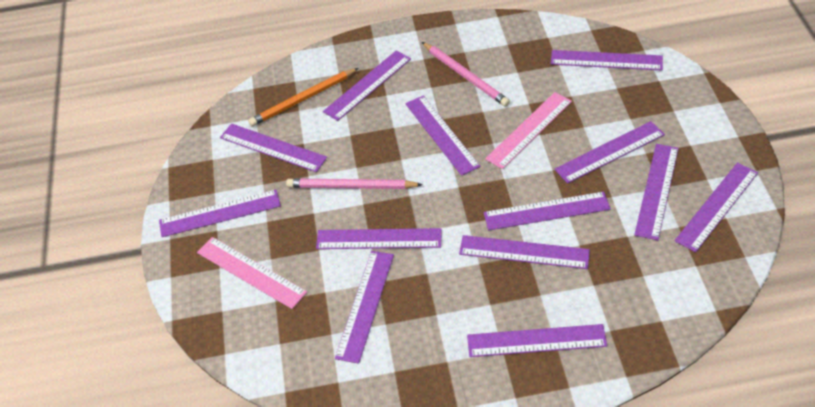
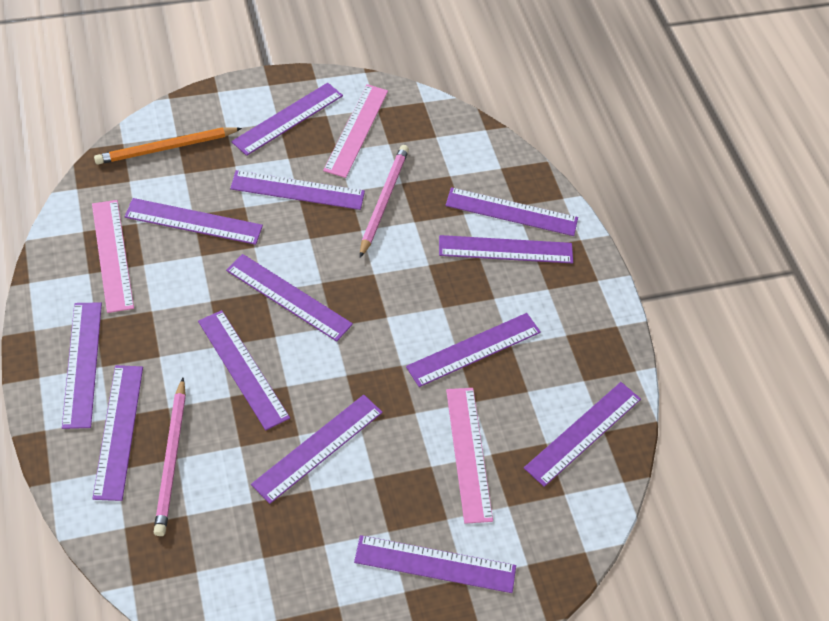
pink ruler: 2 -> 3

